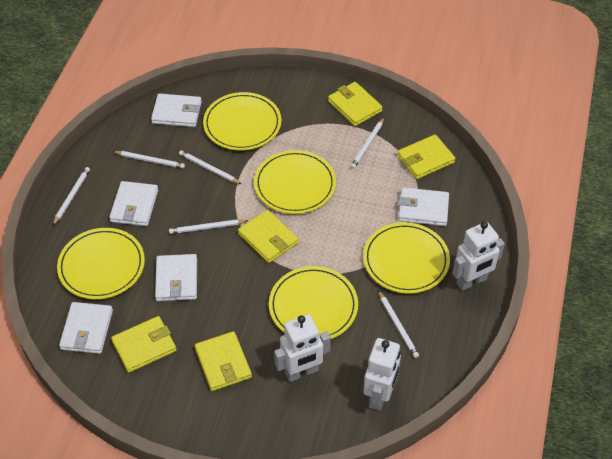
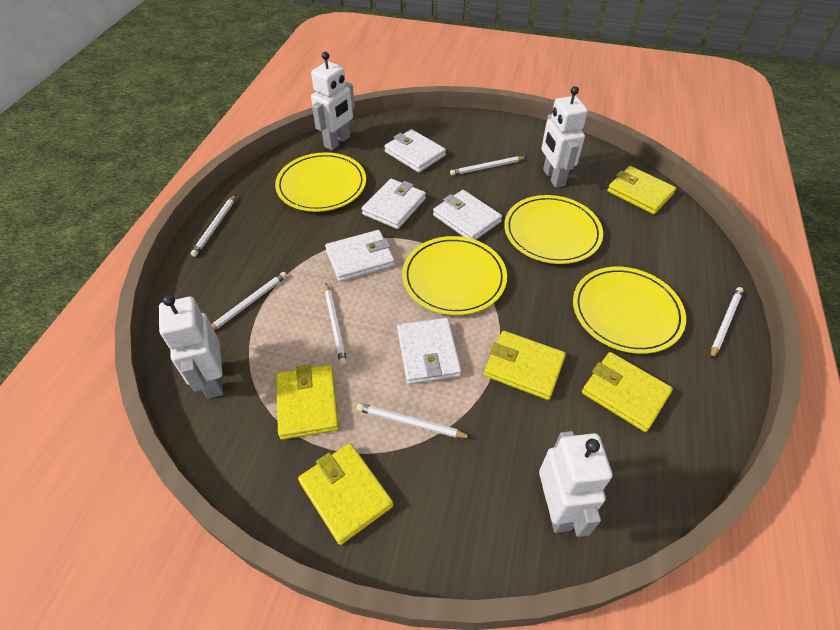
white robot: 3 -> 4
yellow plate: 5 -> 4

